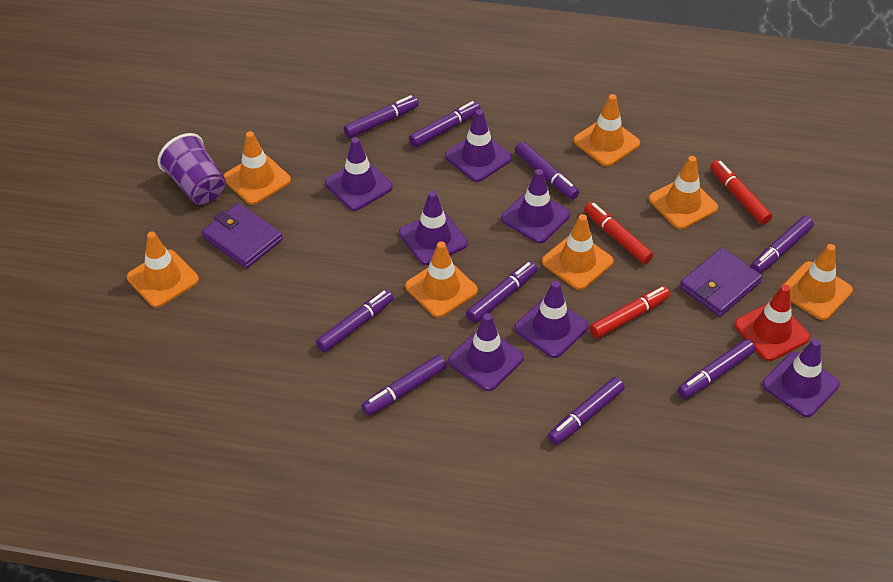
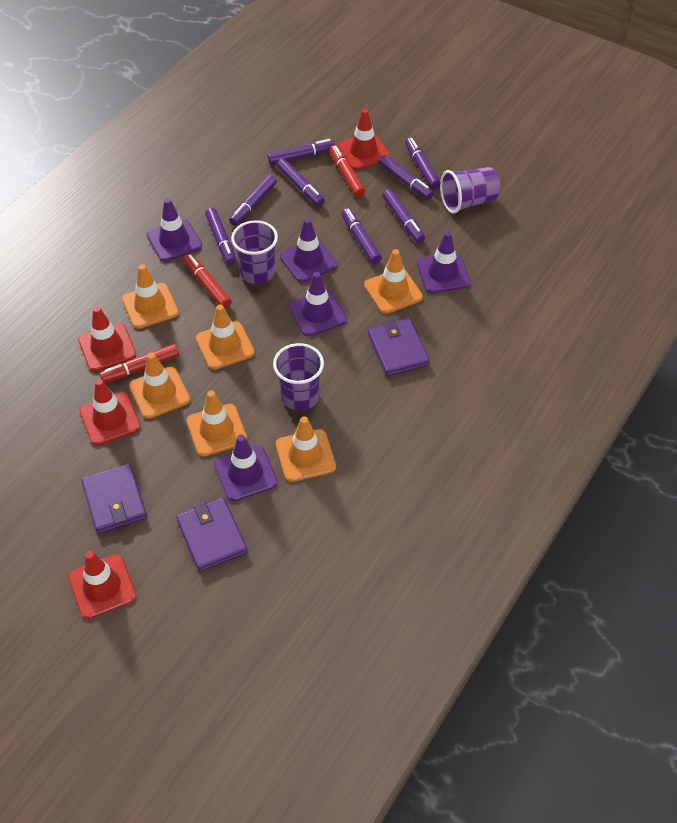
orange traffic cone: 7 -> 6
purple cup: 1 -> 3
purple marker: 9 -> 8
purple traffic cone: 7 -> 5
purple wallet: 2 -> 3
red traffic cone: 1 -> 4

